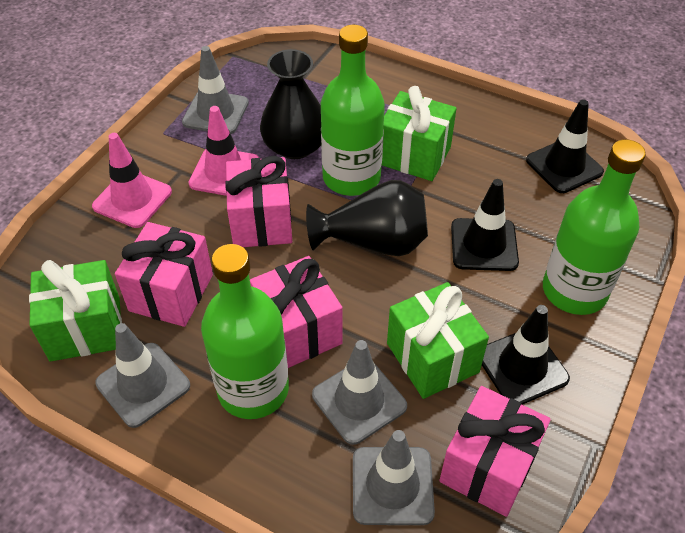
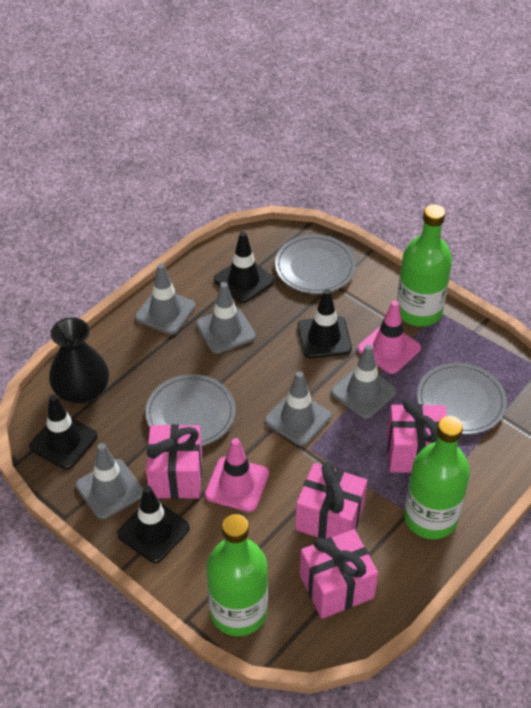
black traffic cone: 3 -> 4
black vase: 2 -> 1
green gift: 3 -> 0
grey plate: 0 -> 3
grey traffic cone: 4 -> 5

